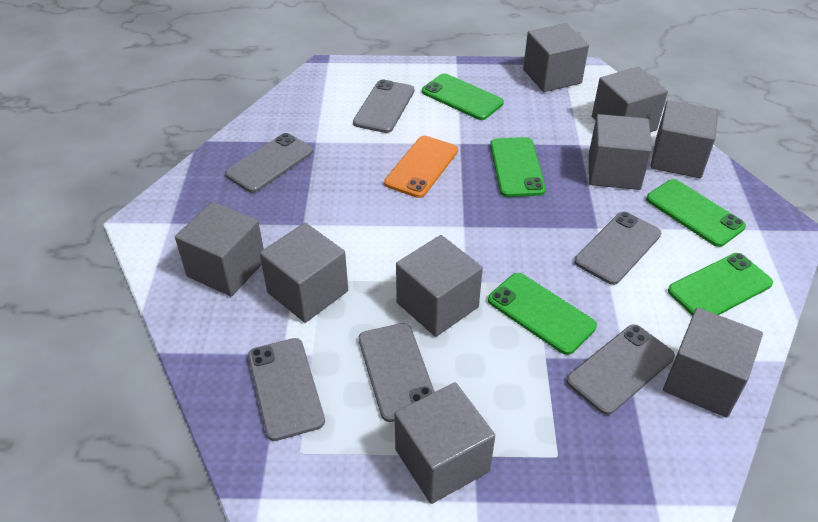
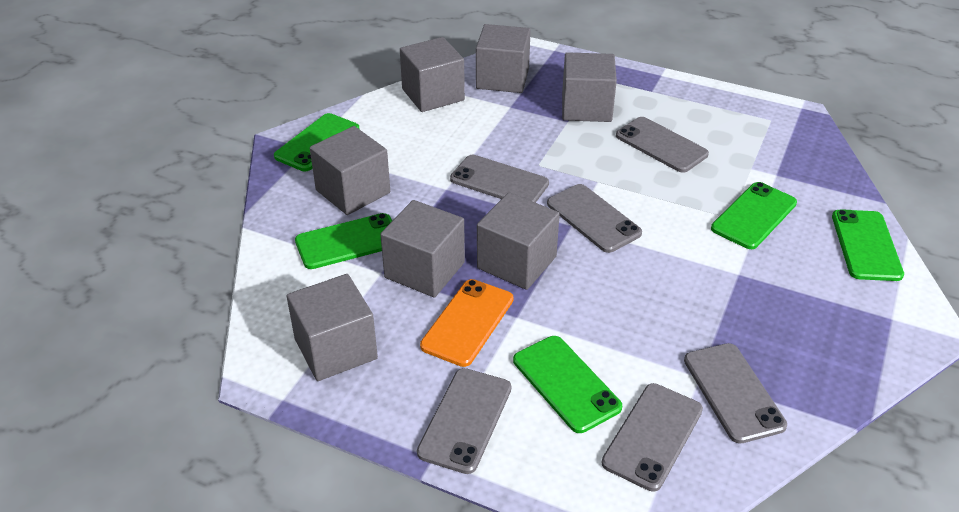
grey cube: 9 -> 7

